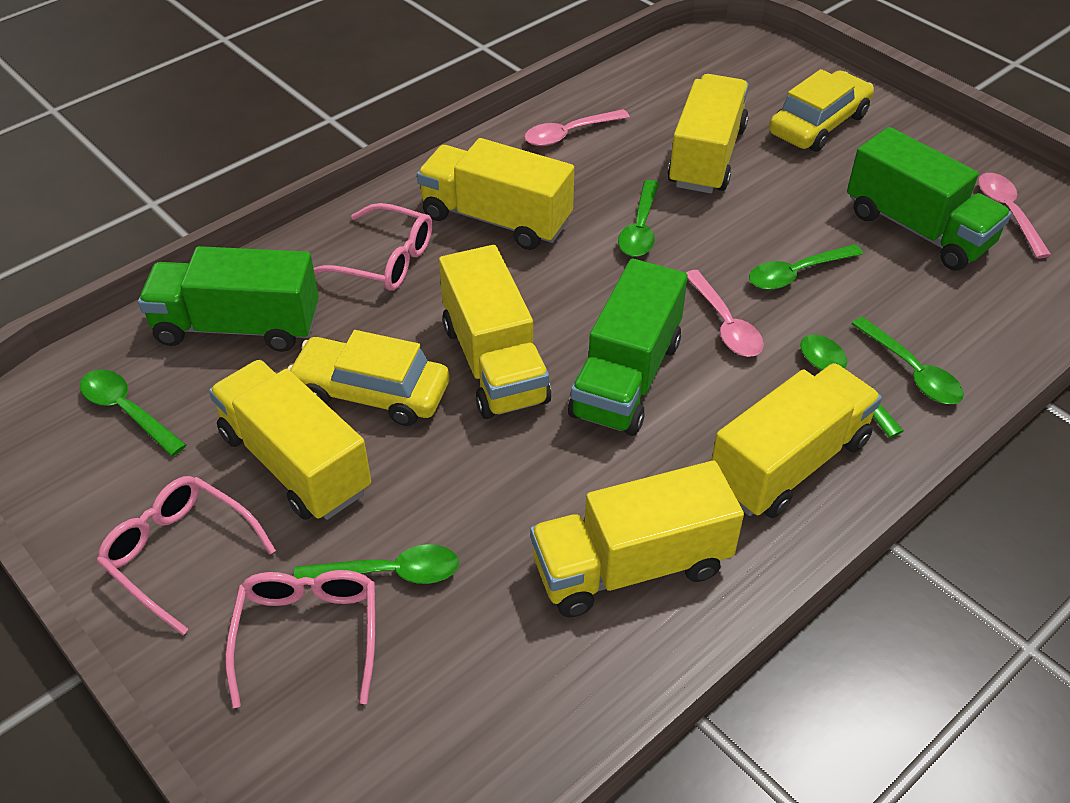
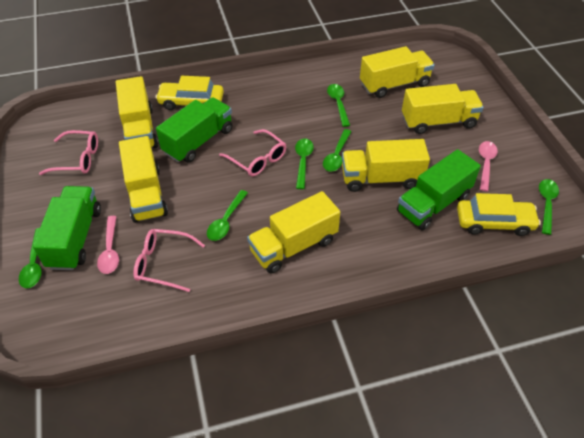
pink spoon: 3 -> 2

